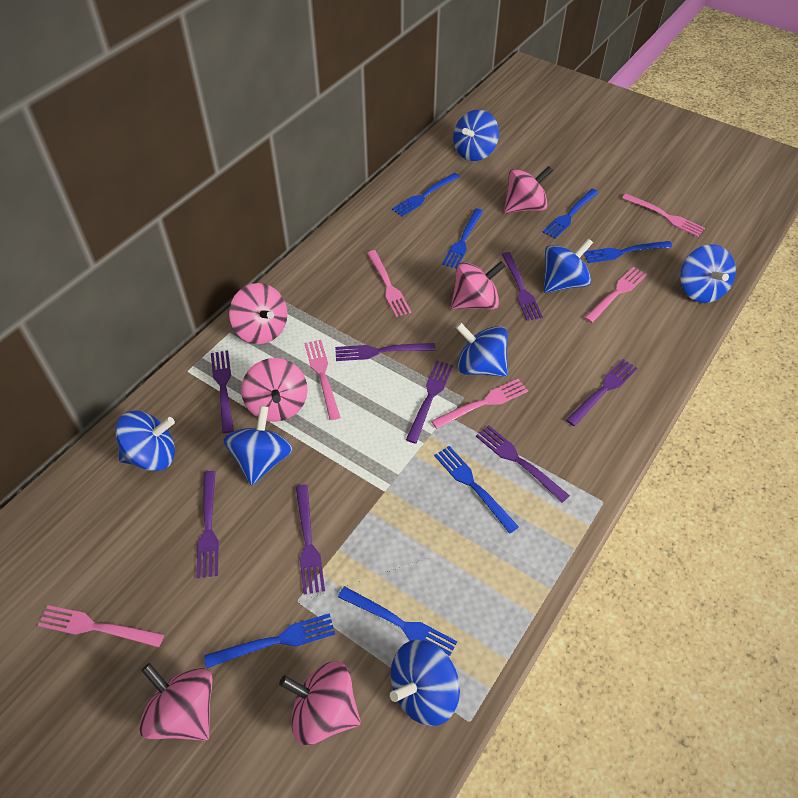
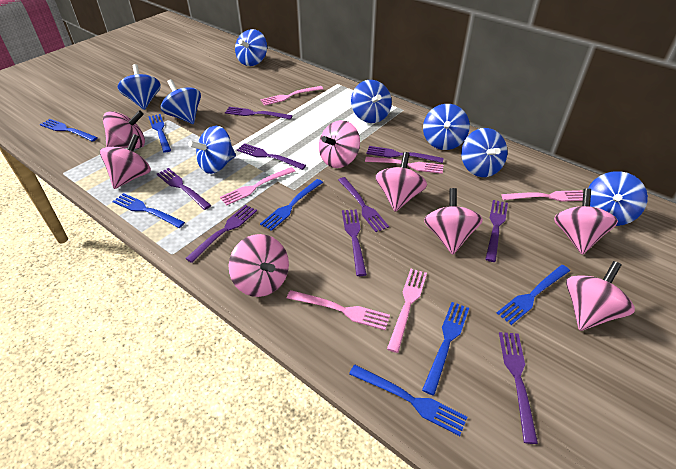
blue spinning top: 7 -> 8
pink spinning top: 6 -> 8
purple fork: 8 -> 9

